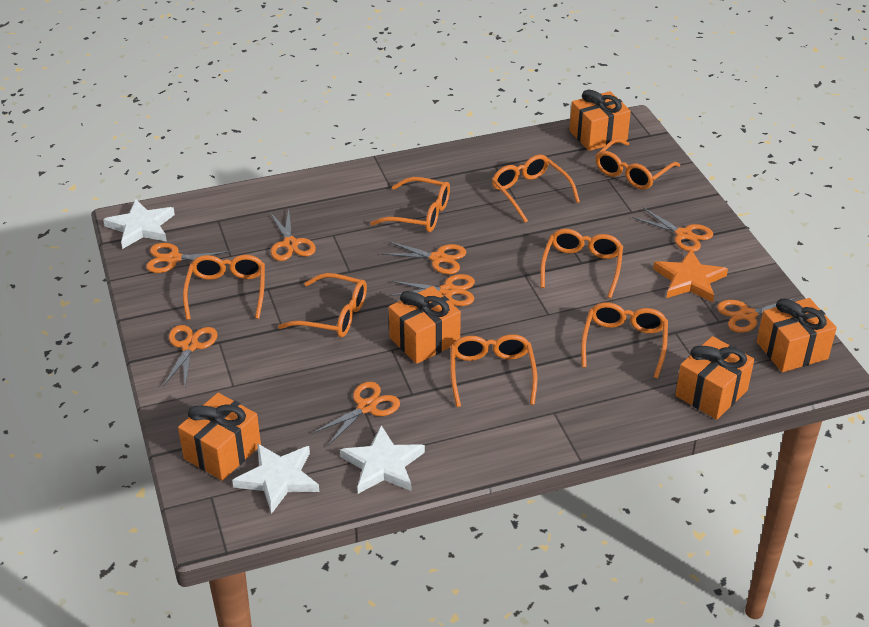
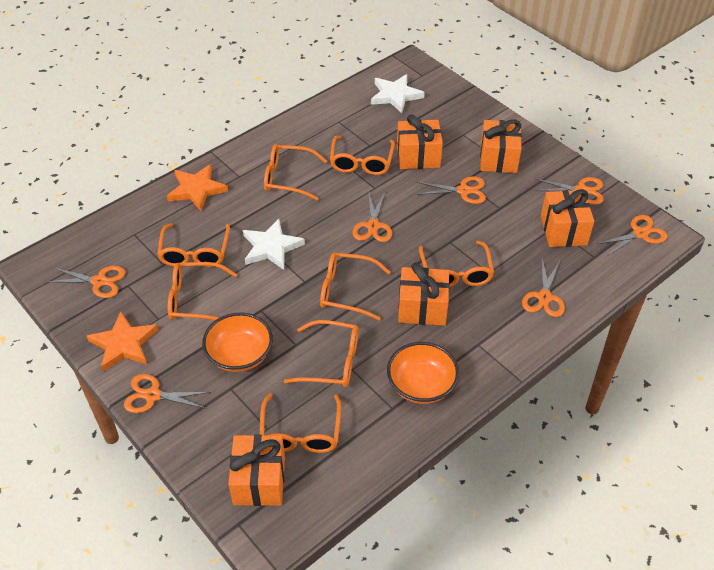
orange bowl: 0 -> 2
orange scissors: 8 -> 7
orange star: 1 -> 2
white star: 3 -> 2

